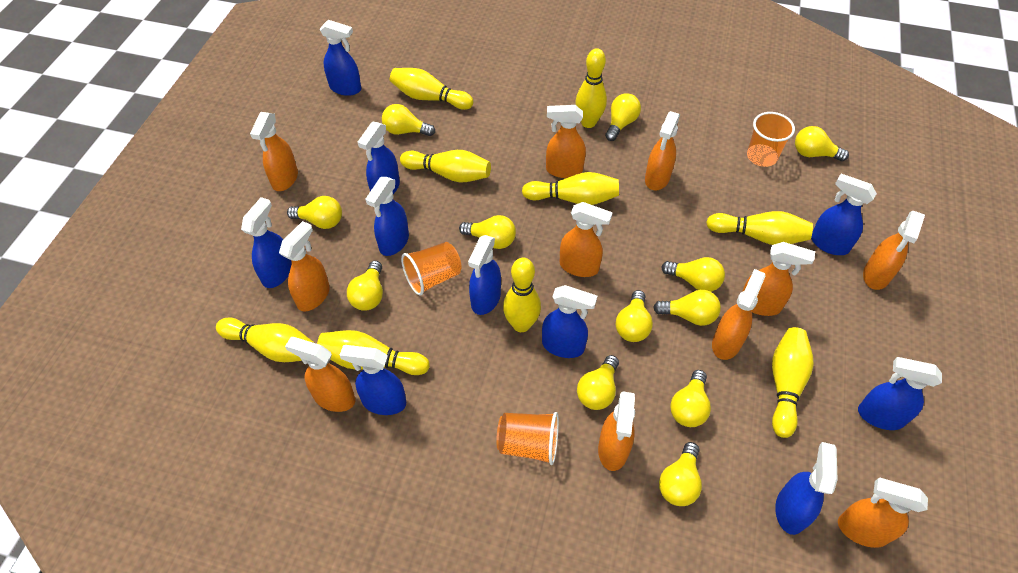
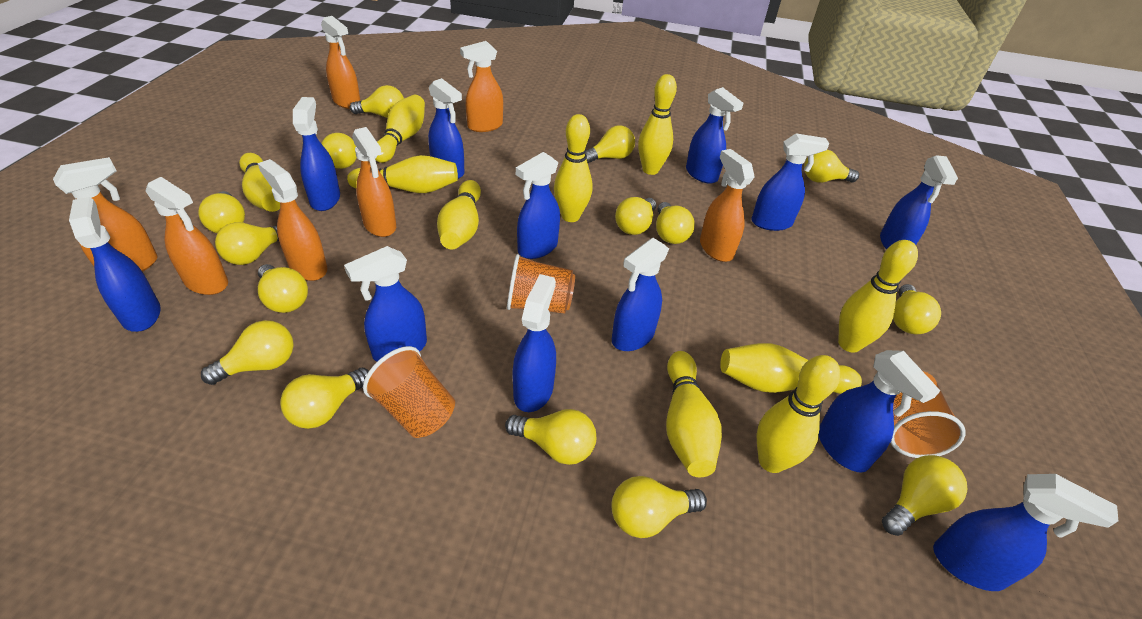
blue spray bottle: 10 -> 12
orange spray bottle: 11 -> 7
yellow bowling pin: 9 -> 10
yellow light bulb: 12 -> 15

